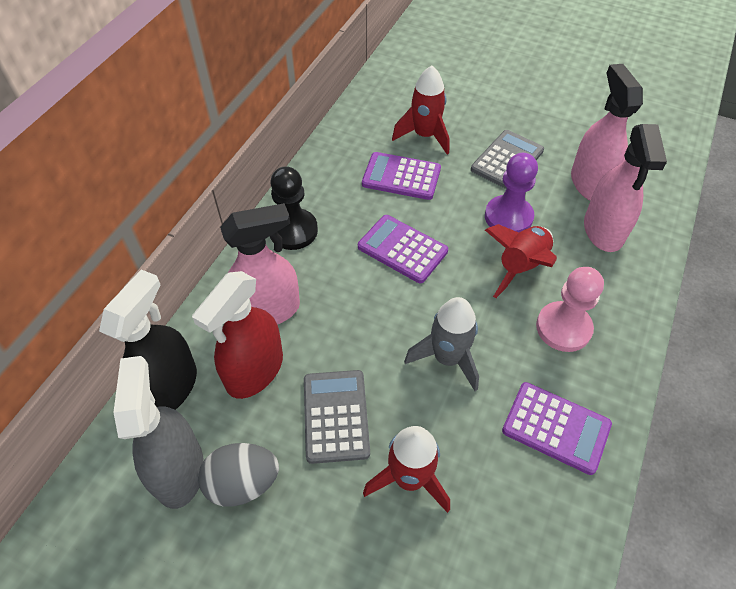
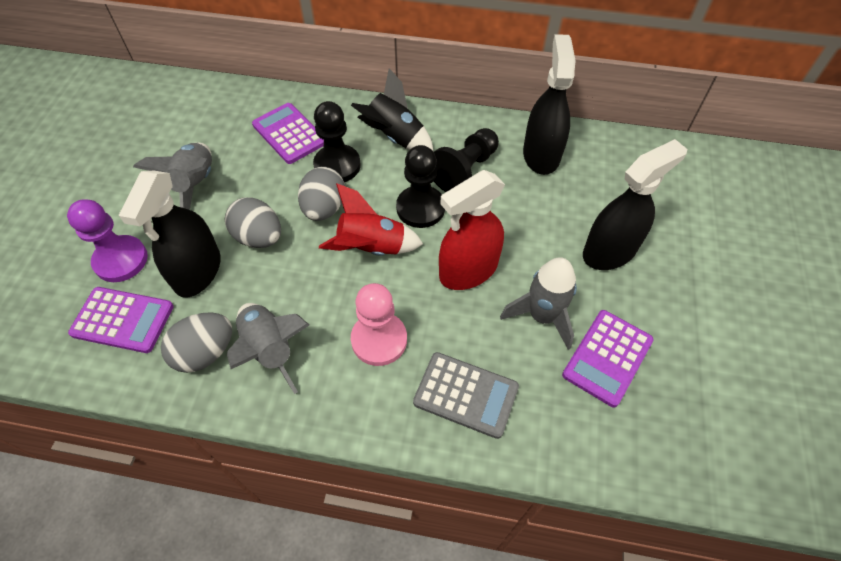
black pawn: 1 -> 3
black rocket: 0 -> 1
black spray bottle: 1 -> 3
grey calculator: 2 -> 1
grey egg: 1 -> 3
grey rocket: 1 -> 3
grey spray bottle: 1 -> 0
pink spray bottle: 3 -> 0
red rocket: 3 -> 1

